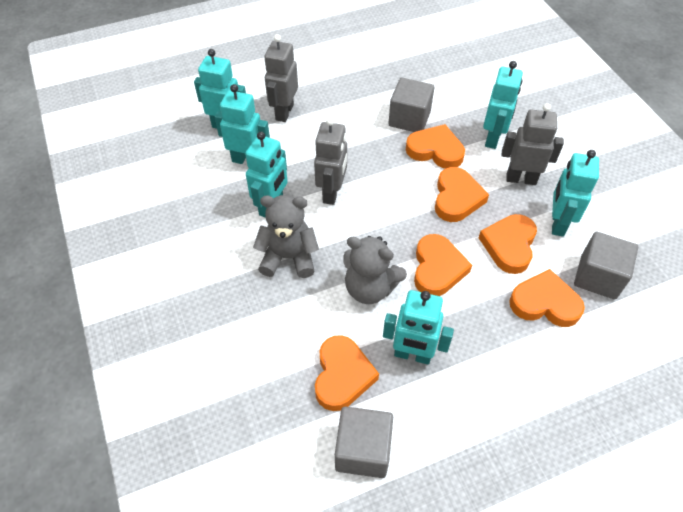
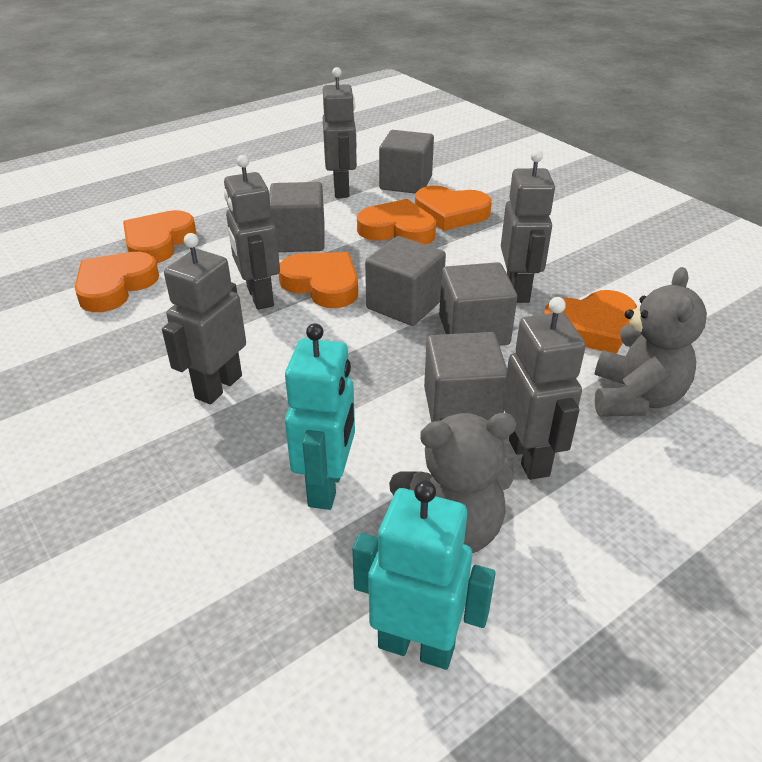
grey cube: 3 -> 5
grey robot: 3 -> 5
turquoise robot: 6 -> 2

